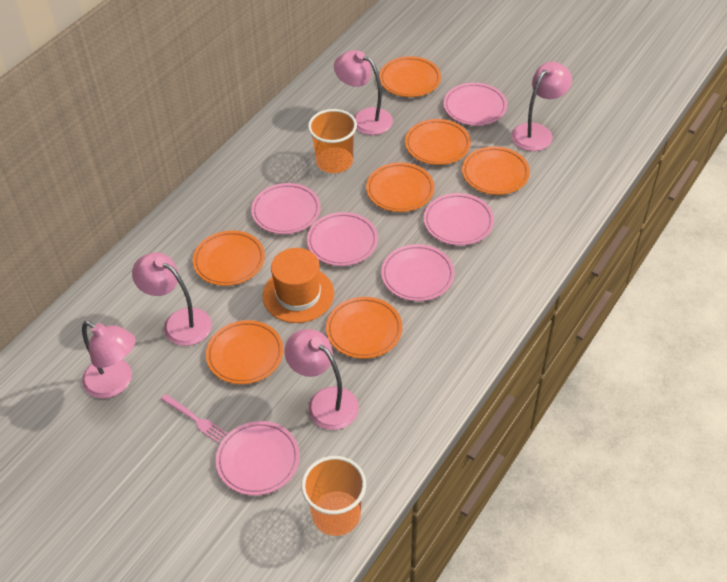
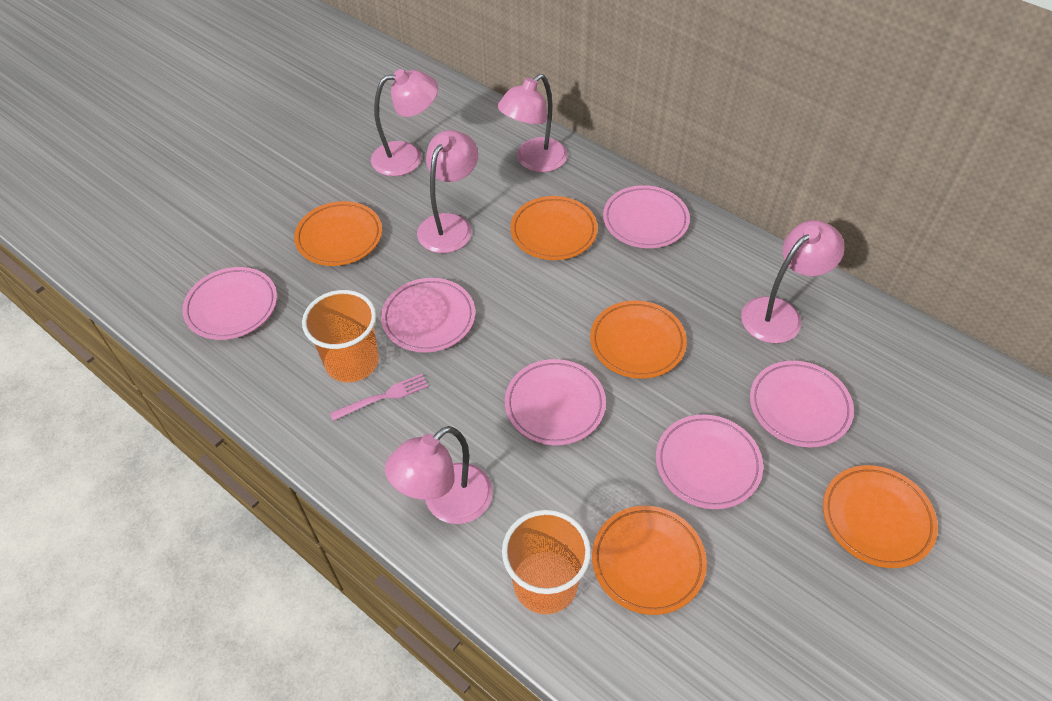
orange hat: 1 -> 0
orange plate: 7 -> 5

